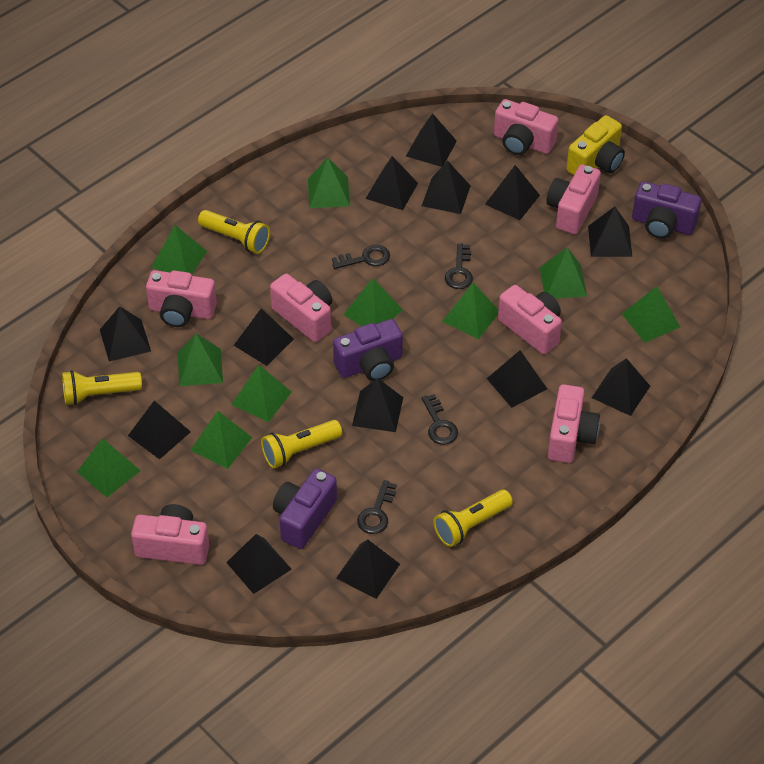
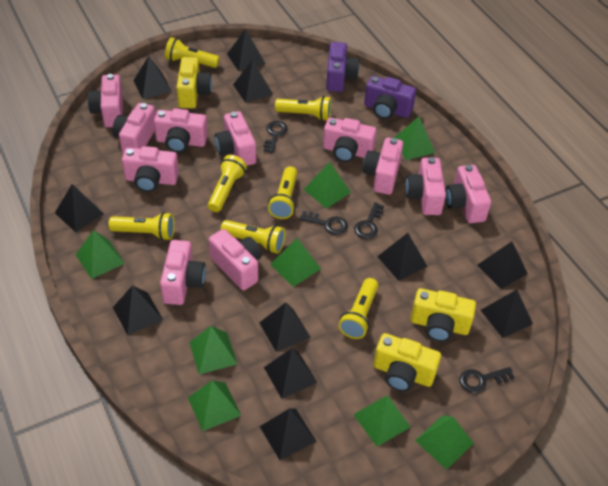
black pyramid: 13 -> 11
green pyramid: 10 -> 8
pink camera: 7 -> 11
purple camera: 3 -> 2
yellow camera: 1 -> 3
yellow flashlight: 4 -> 7

